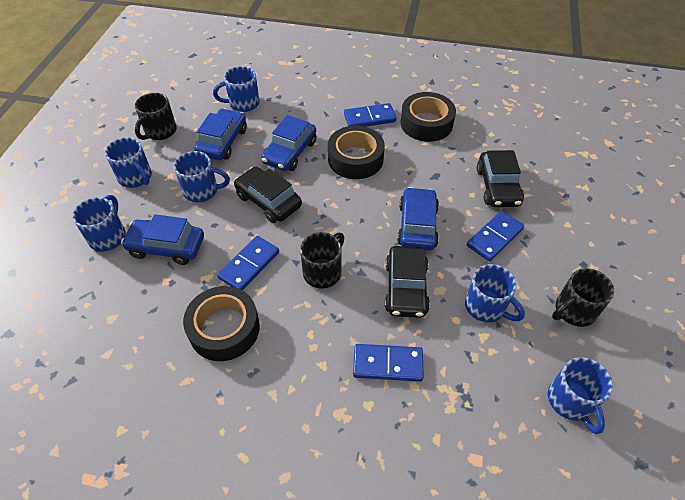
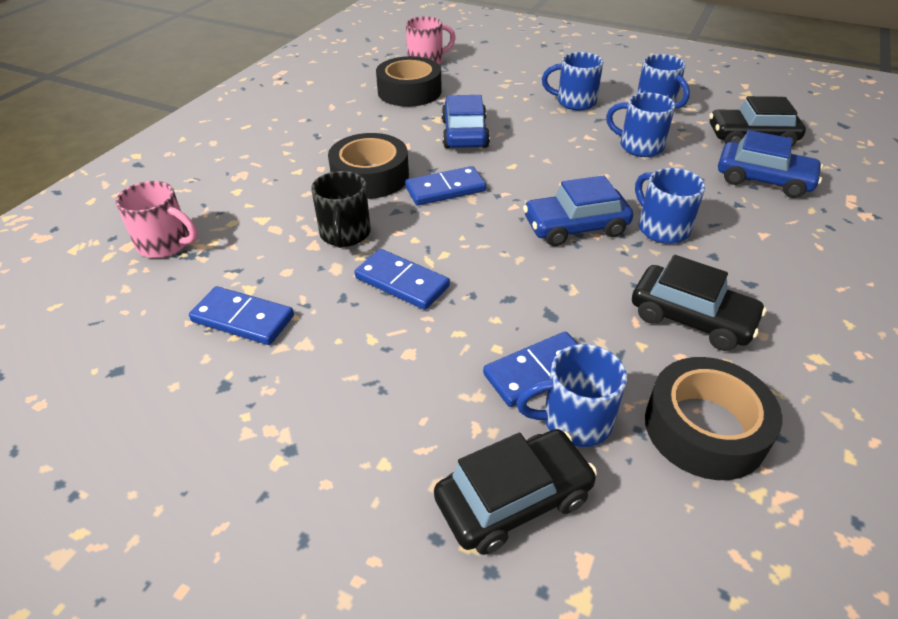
black mug: 3 -> 1
blue car: 4 -> 3
blue mug: 6 -> 5
pink mug: 0 -> 2

